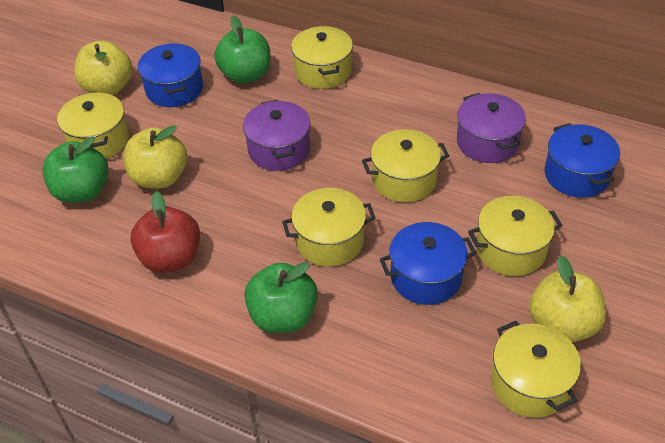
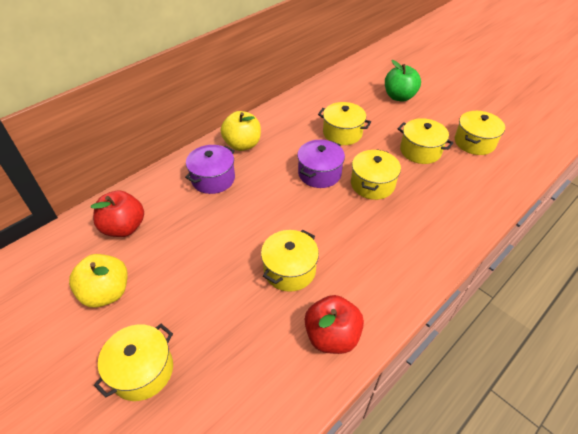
blue pot: 3 -> 0
green apple: 3 -> 1
red apple: 1 -> 2
yellow apple: 3 -> 2

